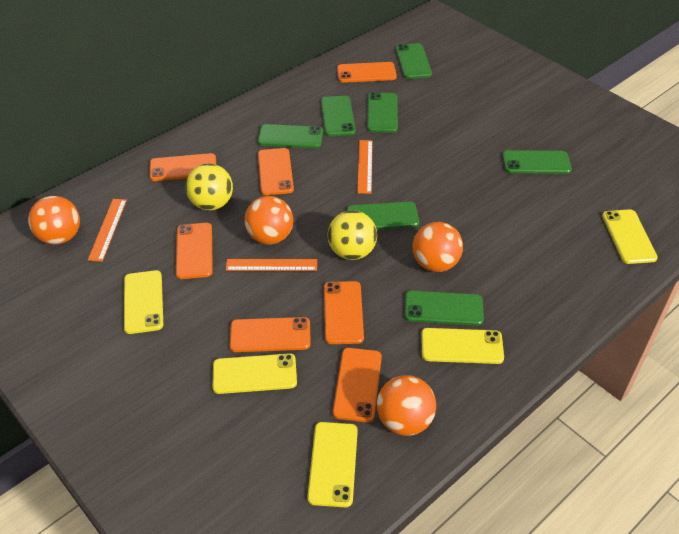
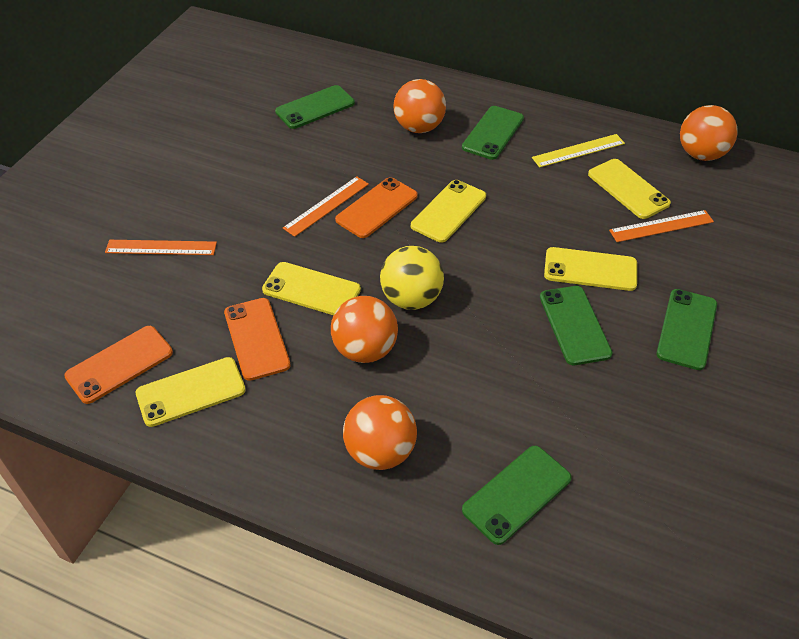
green phone: 7 -> 5
orange phone: 7 -> 3
yellow ball: 2 -> 1
yellow ruler: 0 -> 1

